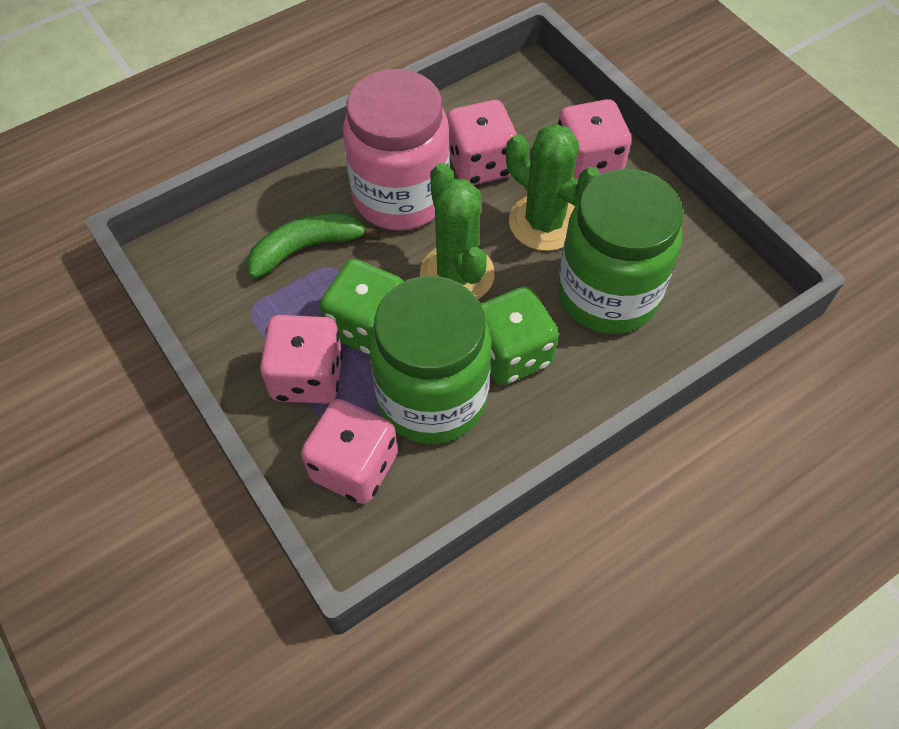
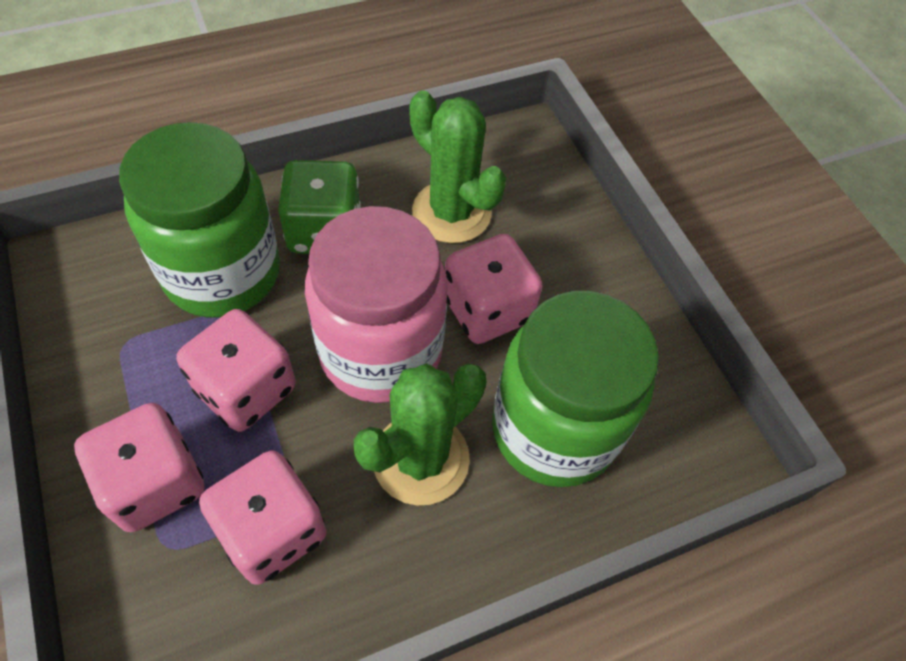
green banana: 1 -> 0
green dice: 2 -> 1

